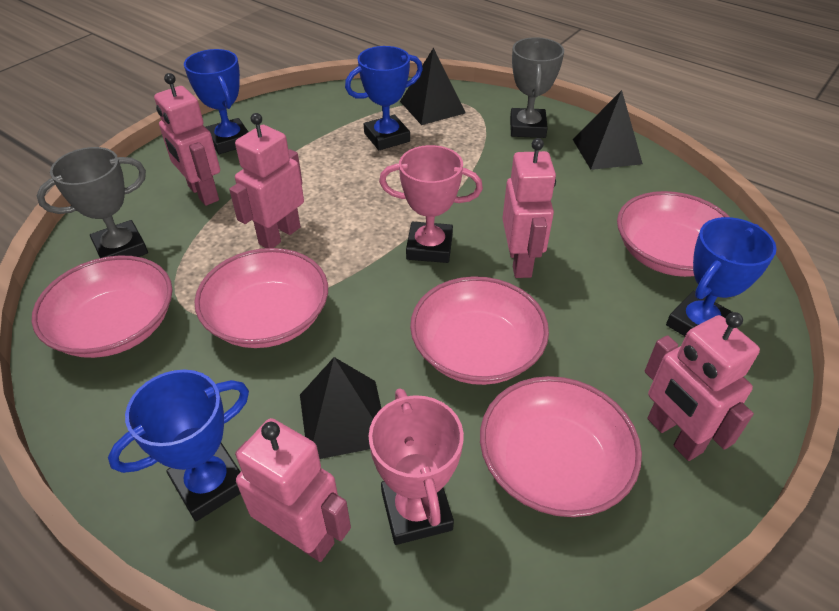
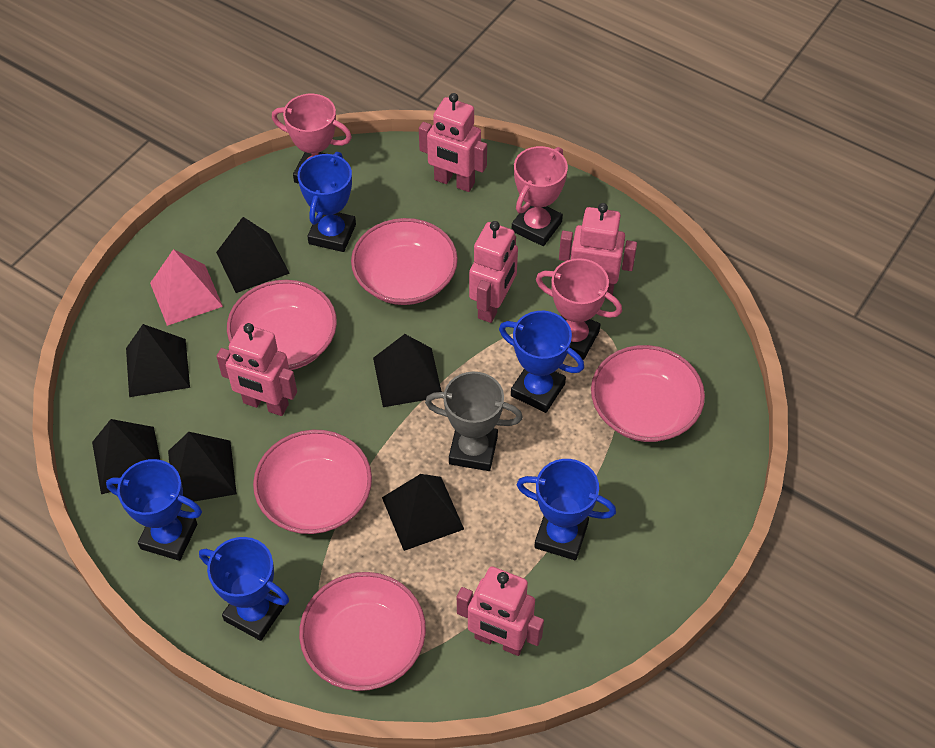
black pyramid: 3 -> 6
blue trophy: 4 -> 5
grey trophy: 2 -> 1
pink pyramid: 0 -> 1
pink trophy: 2 -> 3

